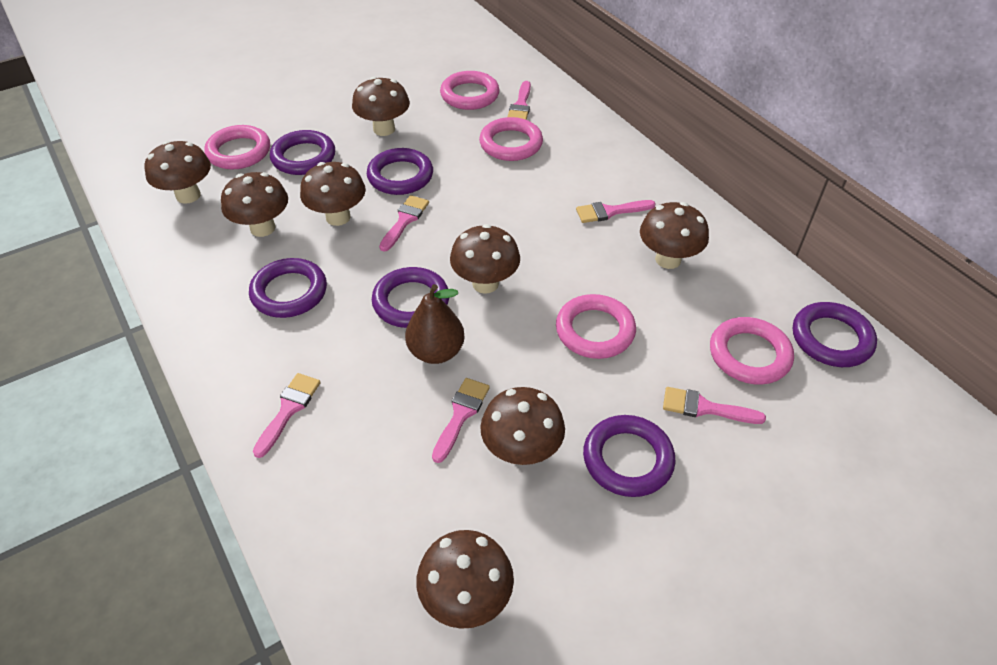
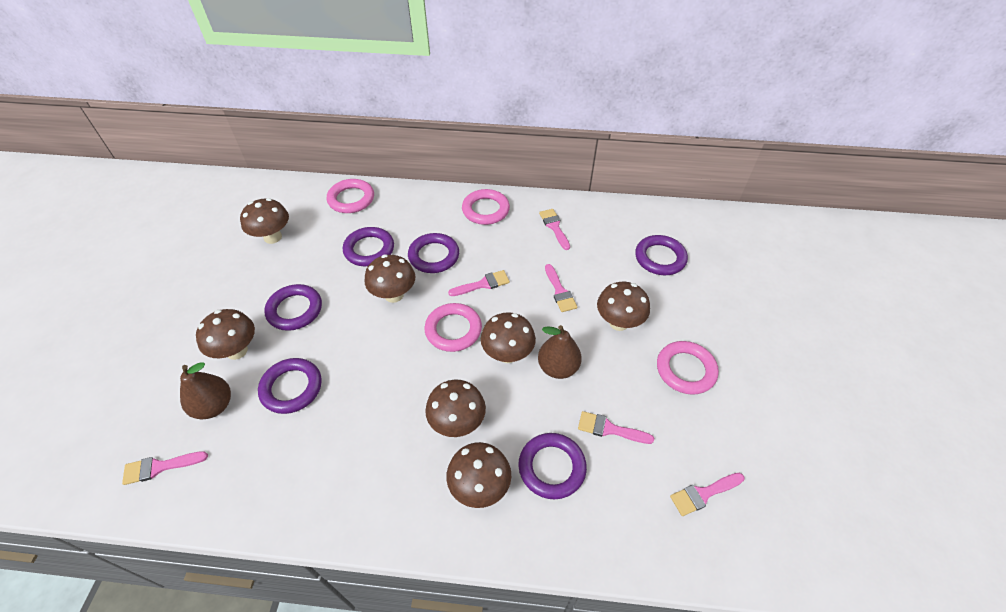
brown mushroom: 8 -> 7
brown pear: 1 -> 2
pink ring: 5 -> 4

